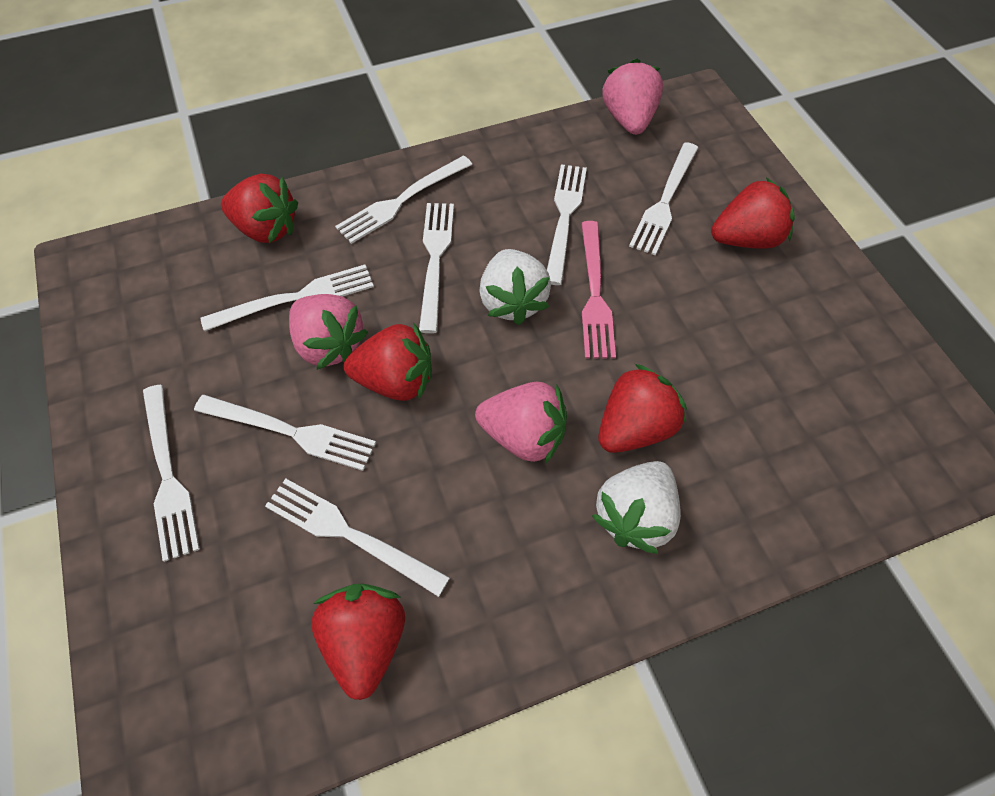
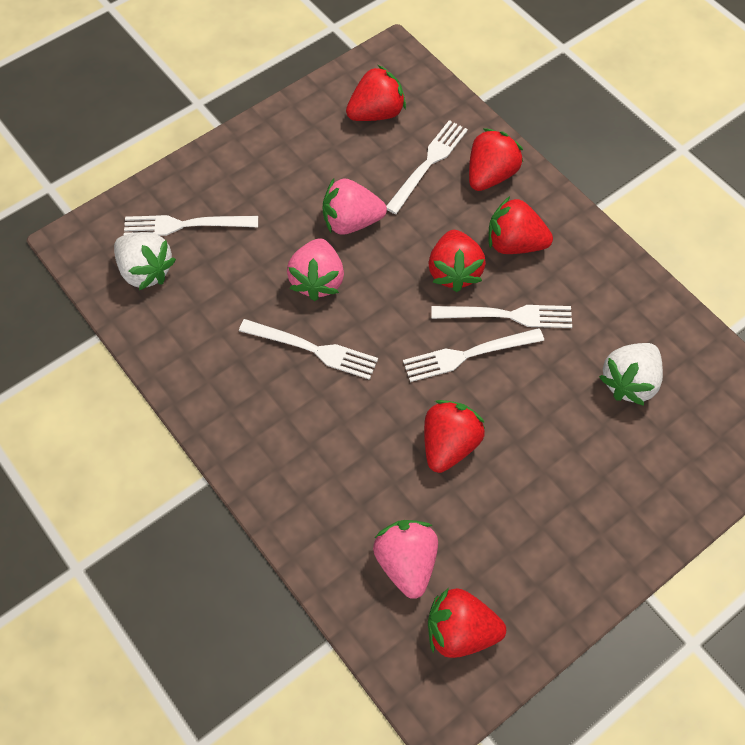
pink fork: 1 -> 0
red strawberry: 5 -> 6
white fork: 8 -> 5

